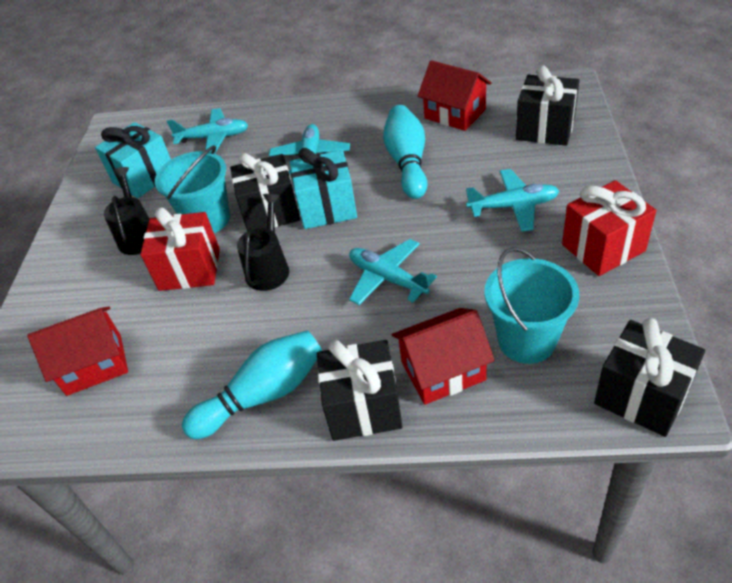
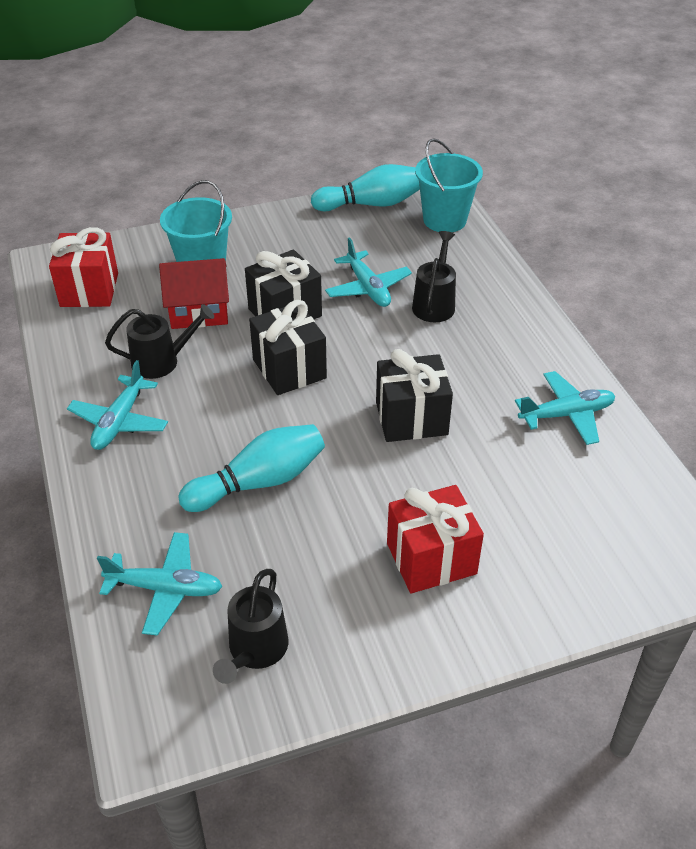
black gift: 4 -> 3
black watering can: 2 -> 3
red house: 3 -> 1
turquoise gift: 2 -> 0

